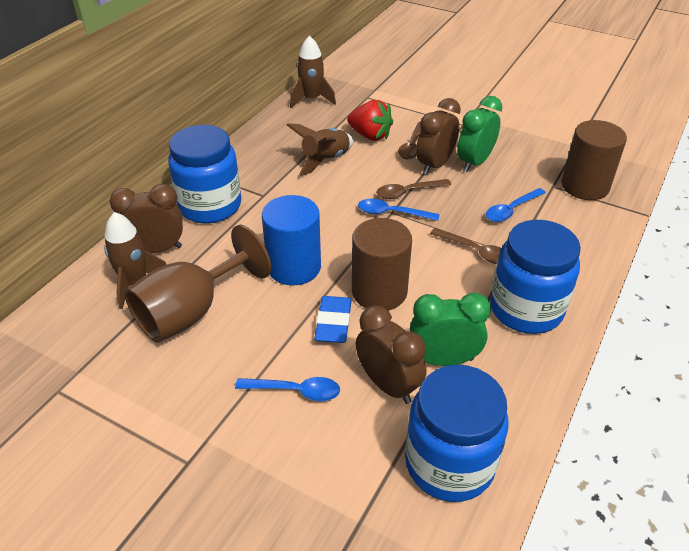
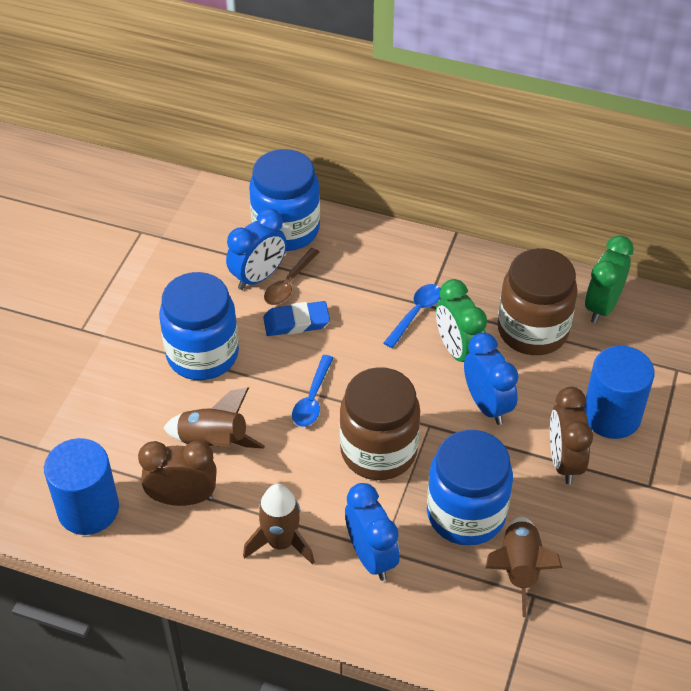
blue clock: 0 -> 3
blue cylinder: 1 -> 2
blue spoon: 3 -> 2
brown clock: 3 -> 2
brown cylinder: 2 -> 0
brown goblet: 1 -> 0
brown jar: 0 -> 2
brown spoon: 3 -> 1
red strawberry: 1 -> 0

